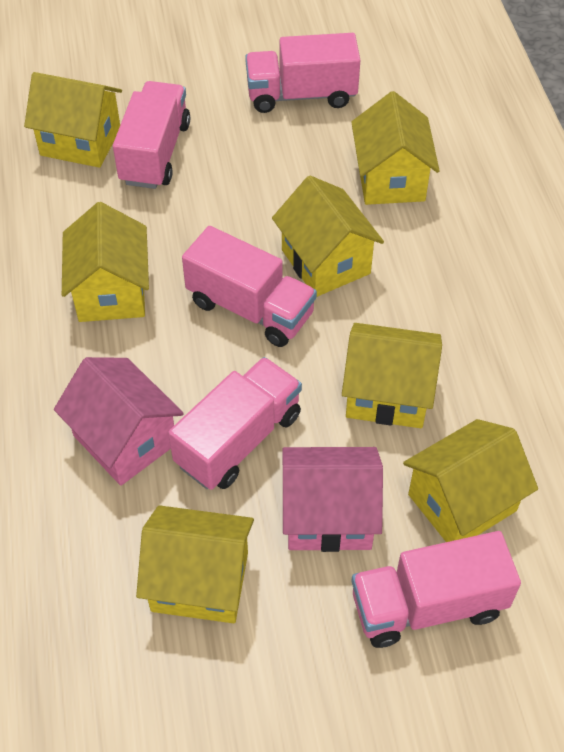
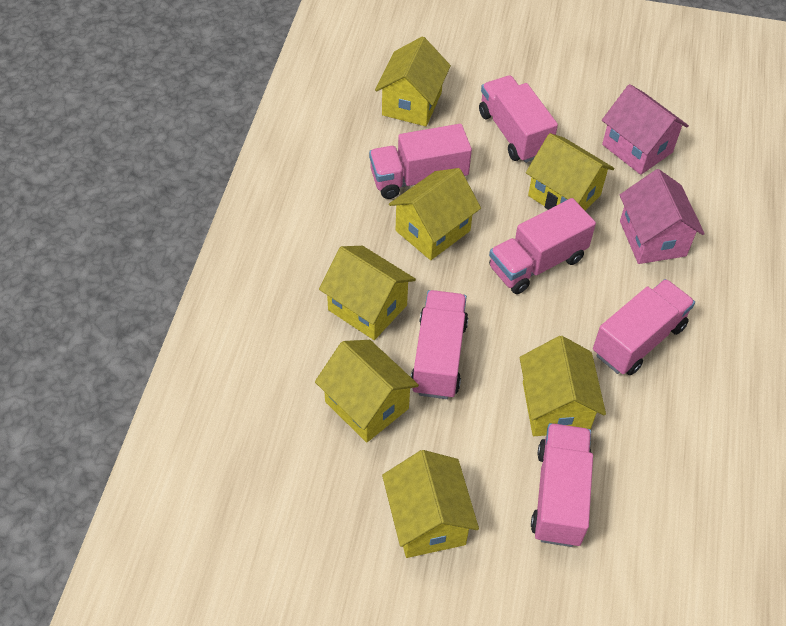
pink truck: 5 -> 6

